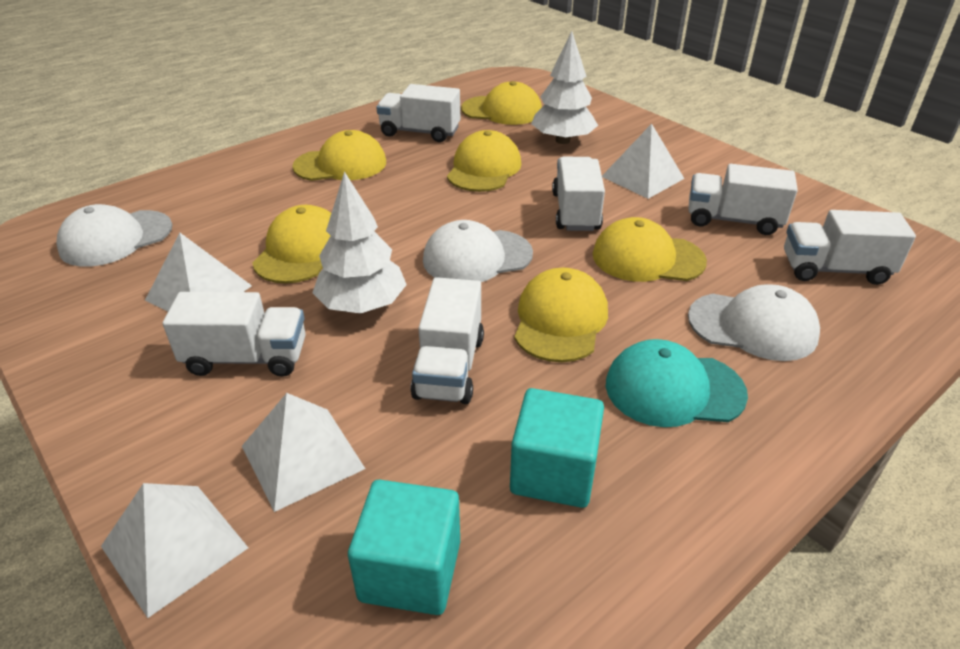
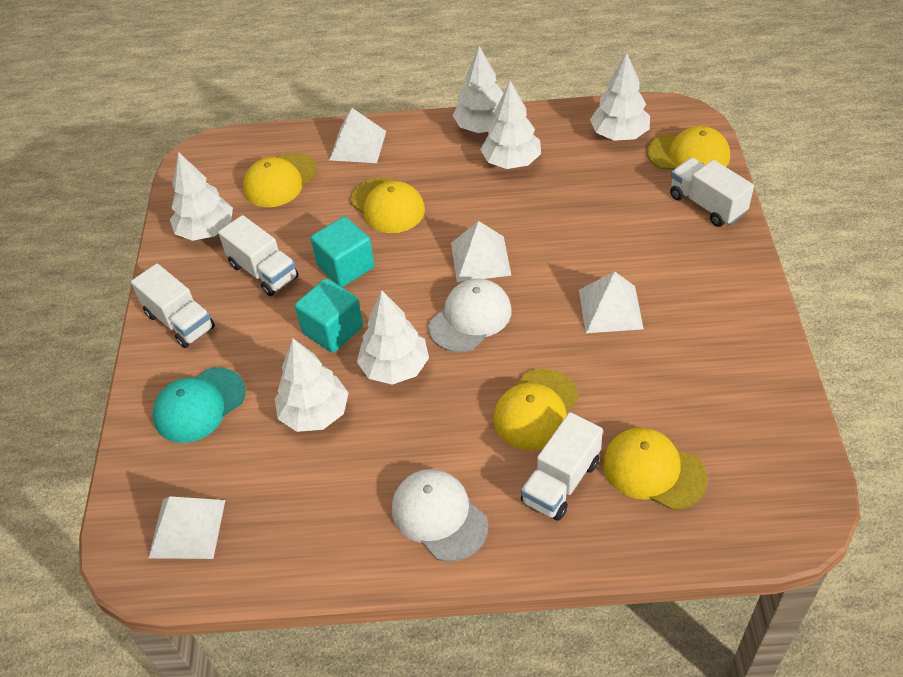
white cap: 3 -> 2
white tree: 2 -> 6
white truck: 6 -> 4
yellow cap: 6 -> 5

